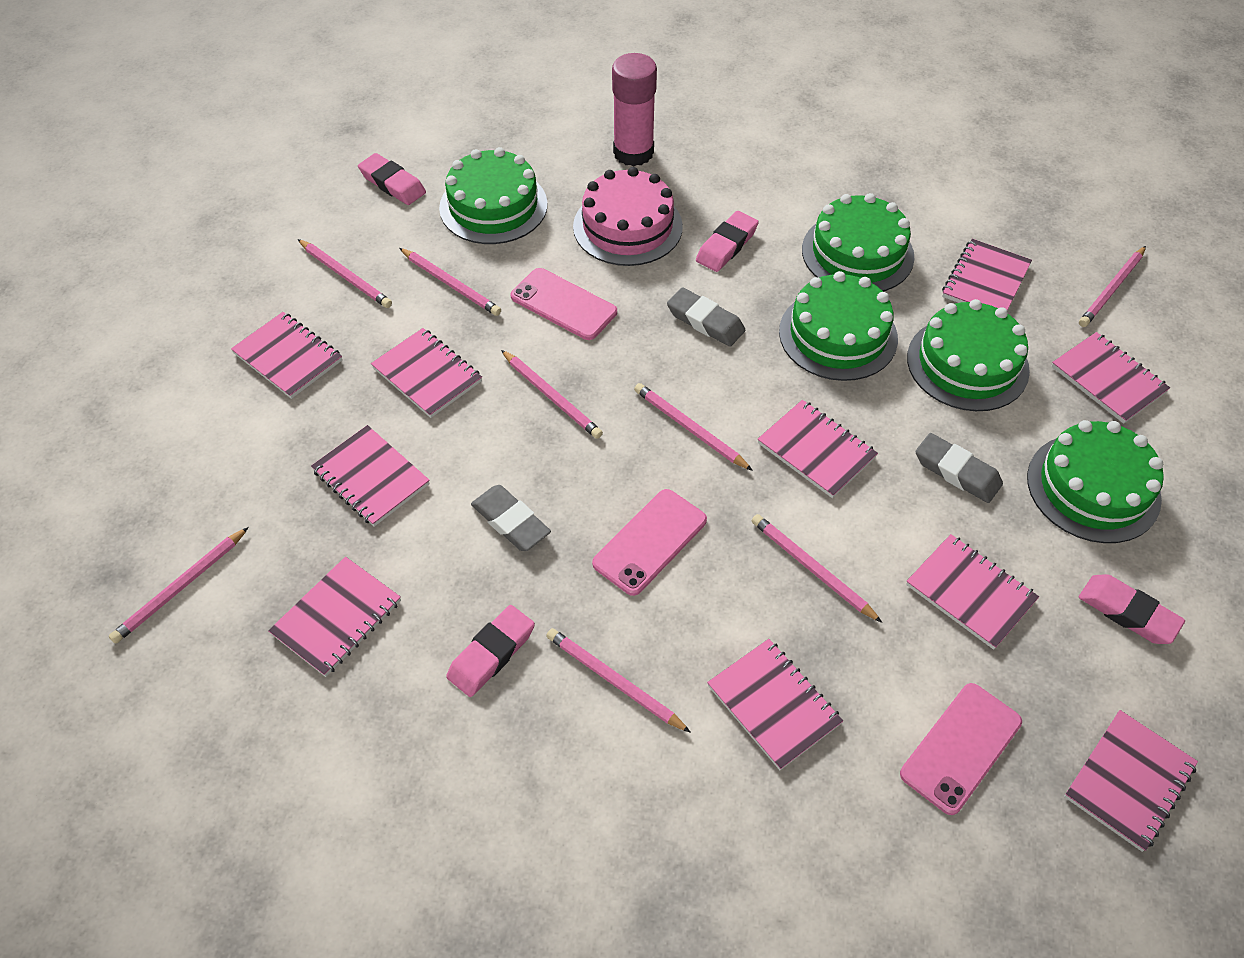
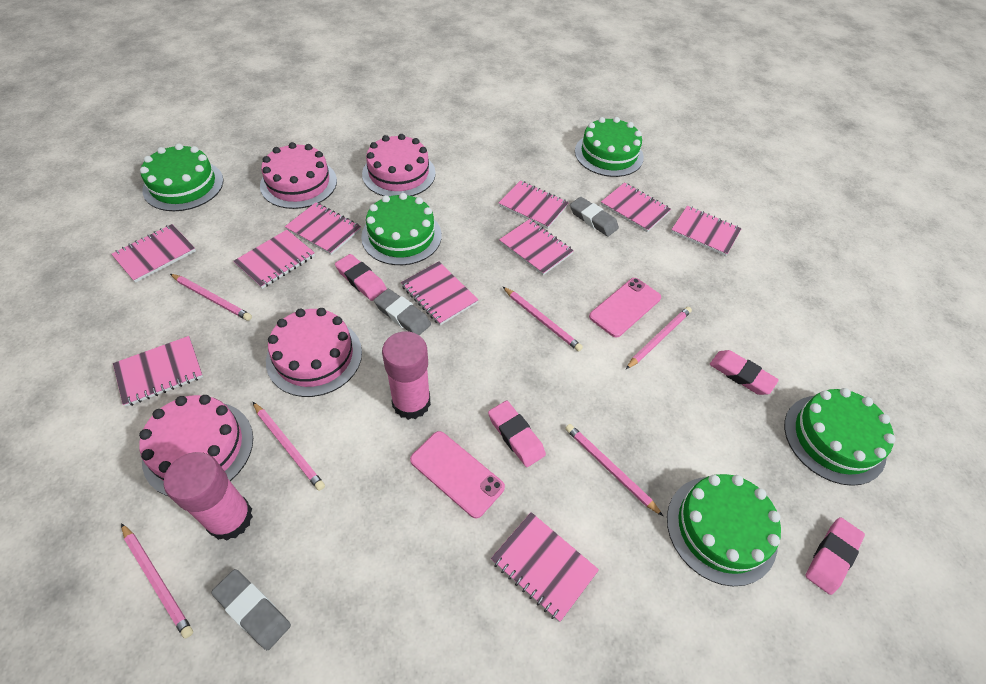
pink cake: 1 -> 4
pink glue stick: 1 -> 2
pink pencil: 8 -> 6
pink phone: 3 -> 2

